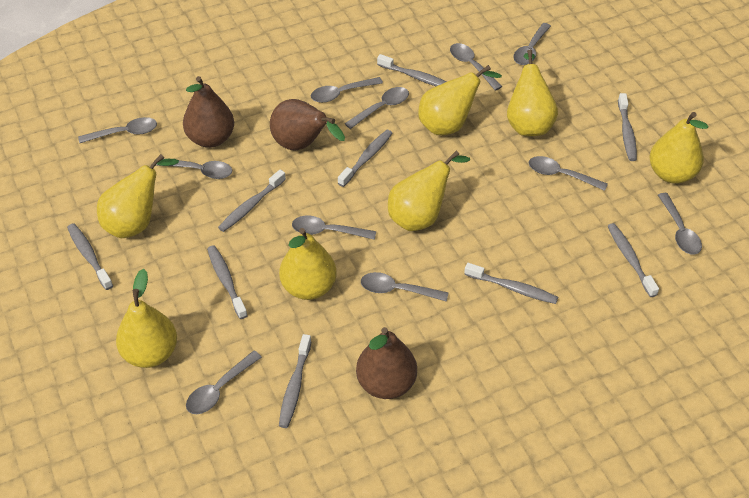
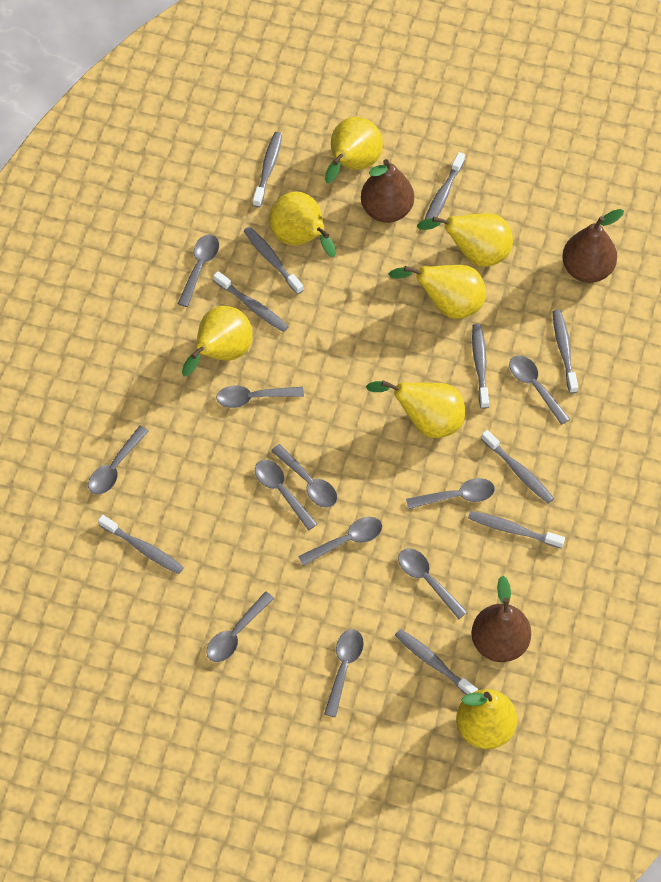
grey toothbrush: 9 -> 10

